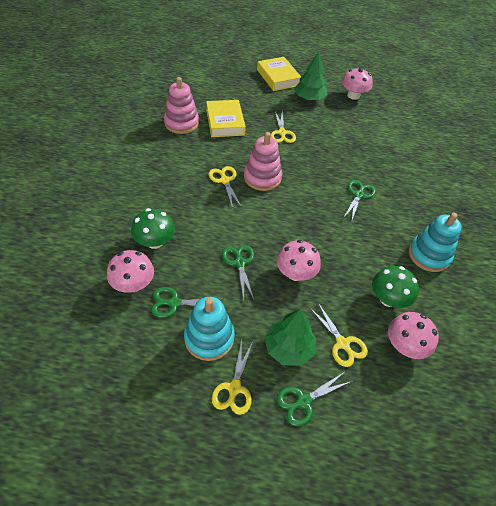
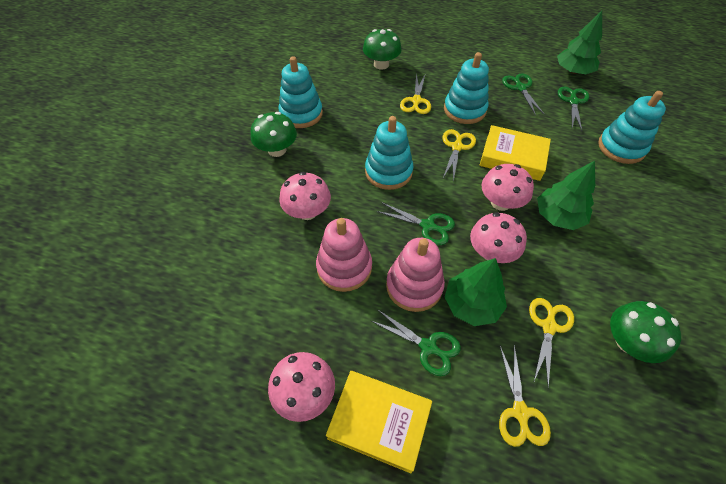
green mushroom: 2 -> 3
green tree: 2 -> 3
turquoise stacking toy: 2 -> 4

